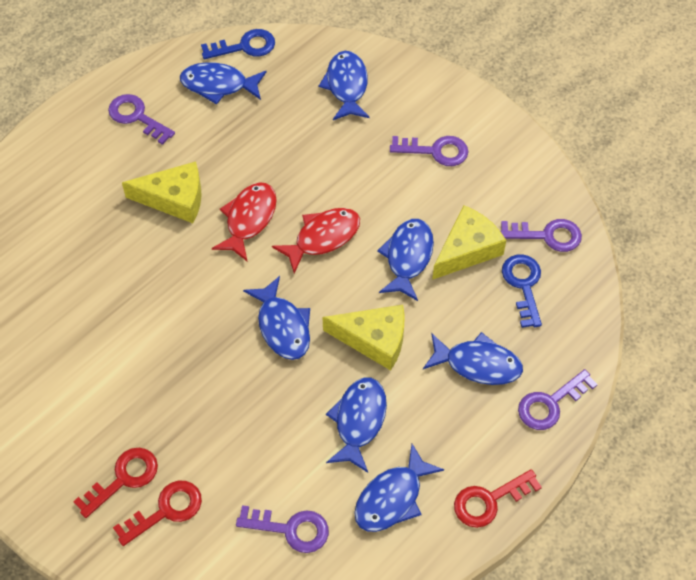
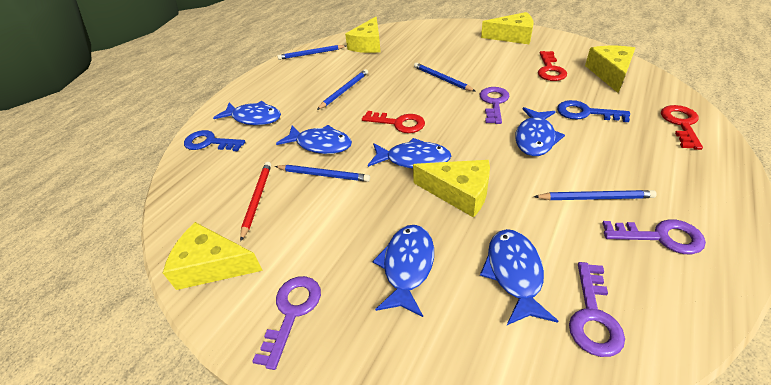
blue fish: 7 -> 6
blue pencil: 0 -> 5
purple key: 5 -> 4
red fish: 2 -> 0
red pencil: 0 -> 1
yellow cheese: 3 -> 5

